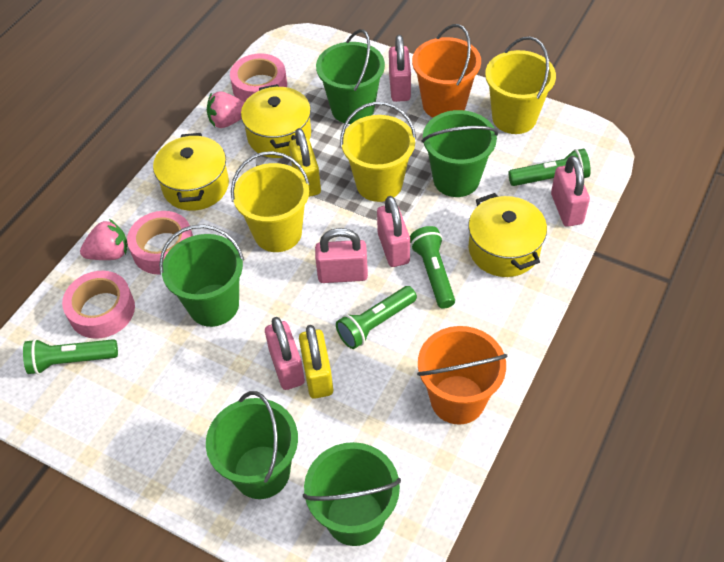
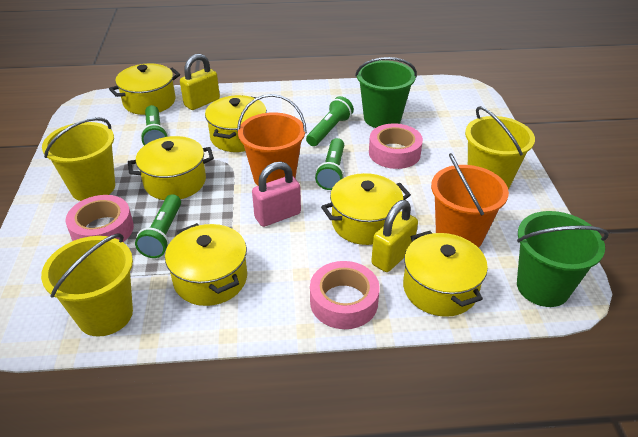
green bucket: 5 -> 2
pink padlock: 5 -> 1
pink strawberry: 2 -> 0
yellow pot: 3 -> 6

